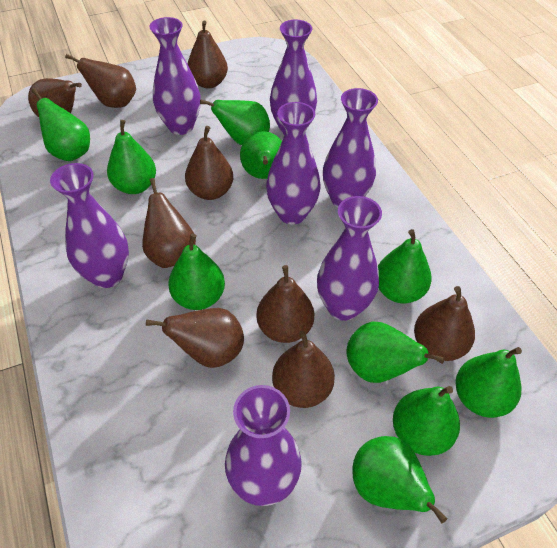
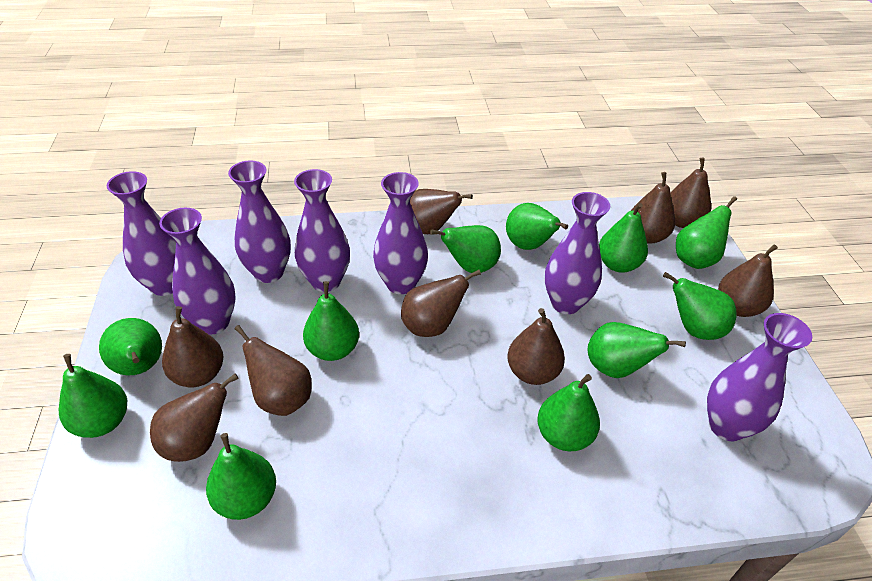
green pear: 10 -> 11

